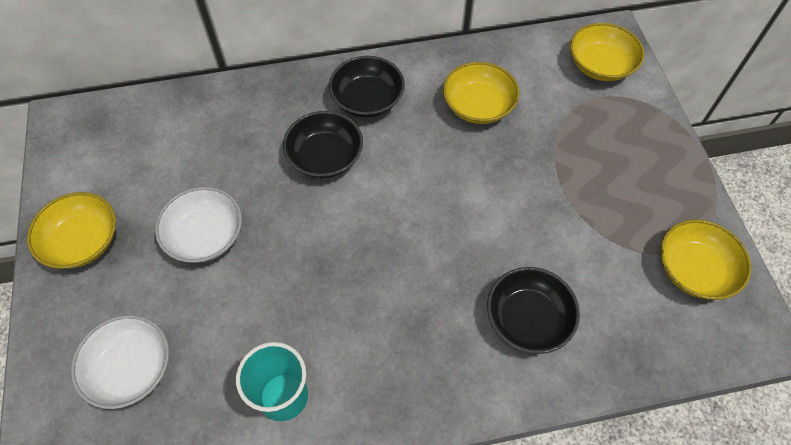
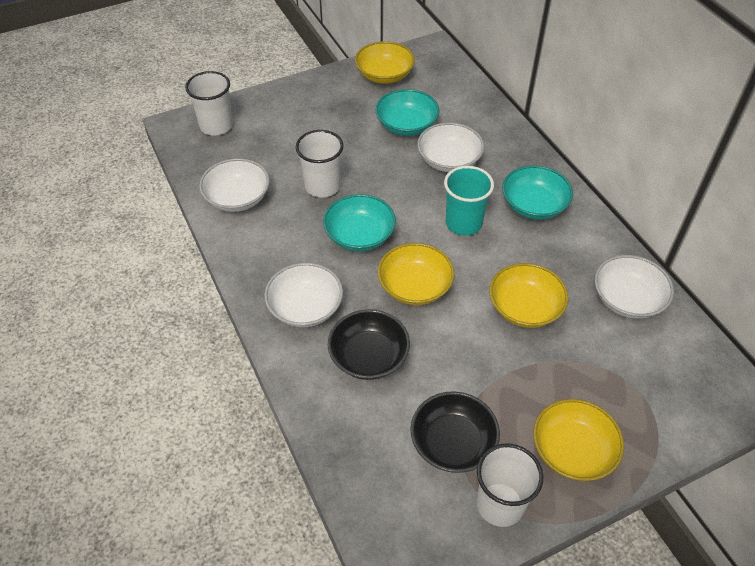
black bowl: 3 -> 2
turquoise bowl: 0 -> 3
white bowl: 2 -> 4
white cup: 0 -> 3

